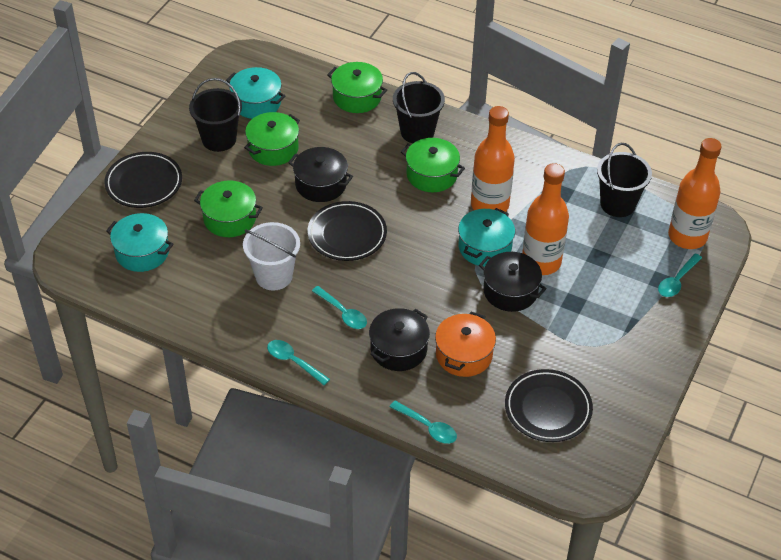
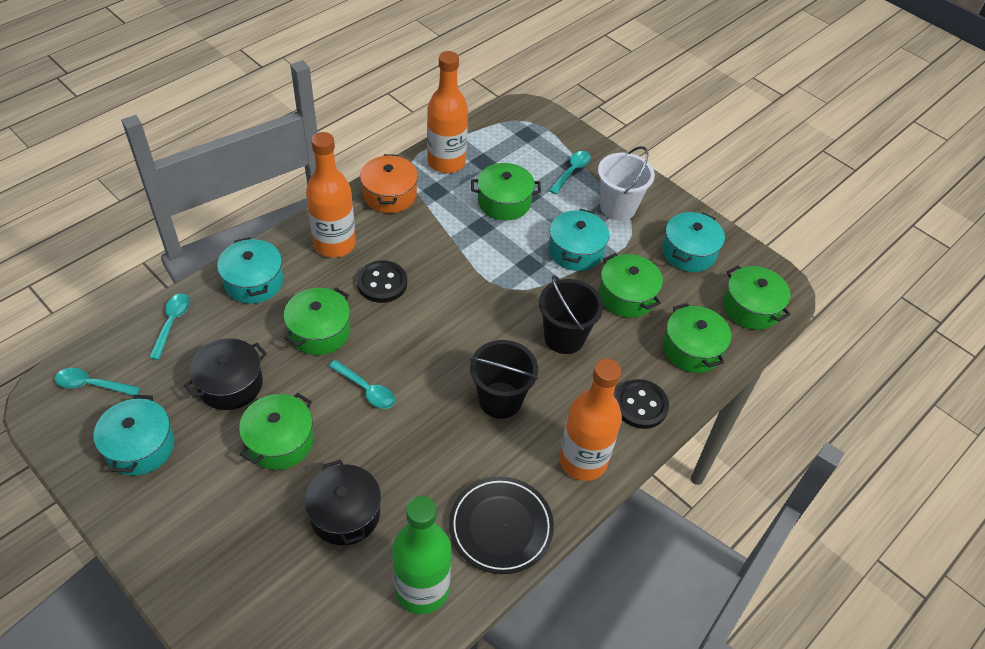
black bucket: 3 -> 2
black button: 0 -> 2
black plate: 3 -> 1
black pot: 3 -> 2
green bottle: 0 -> 1
green pot: 4 -> 6
turquoise pot: 3 -> 4

